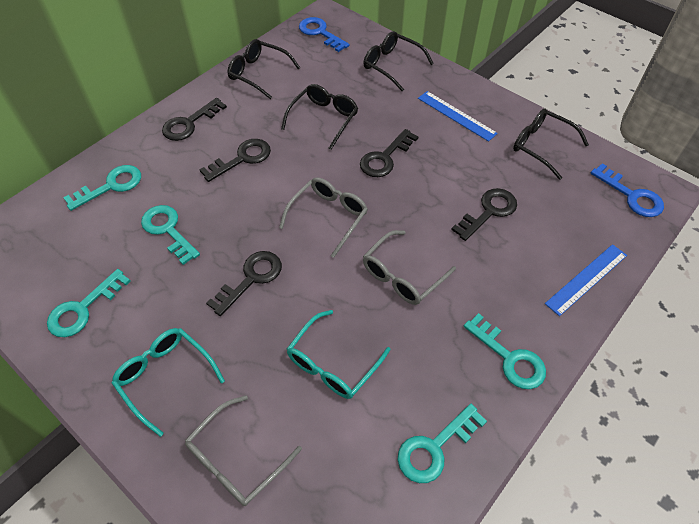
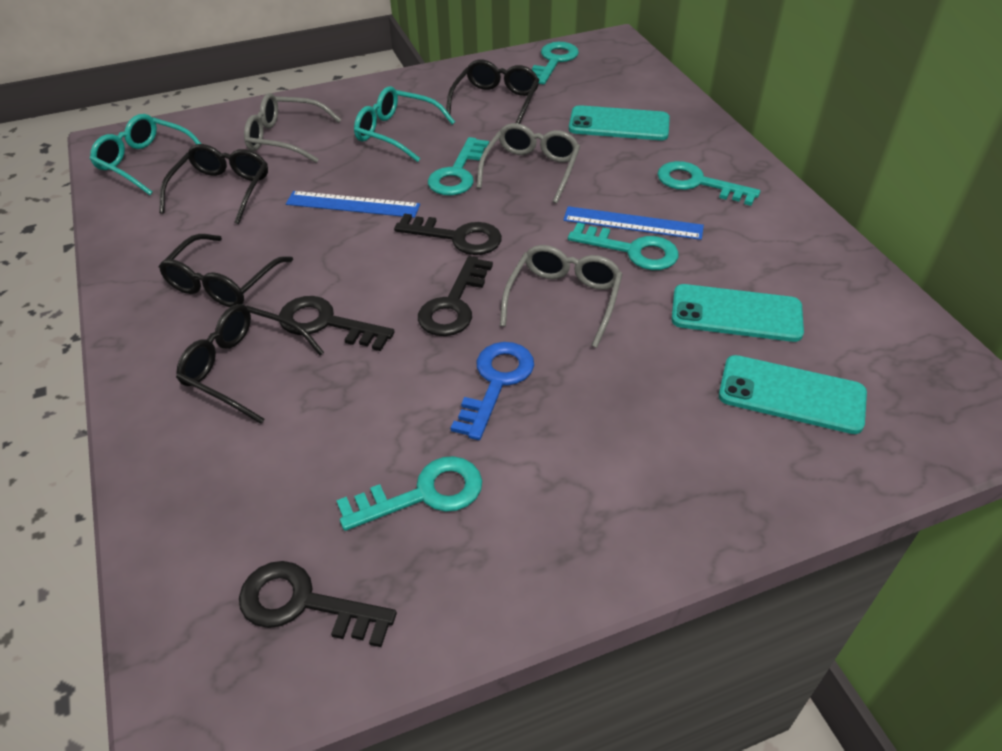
black key: 5 -> 4
blue key: 2 -> 1
turquoise phone: 0 -> 3

